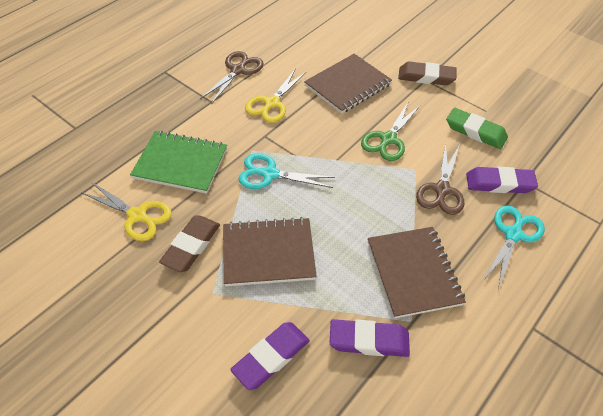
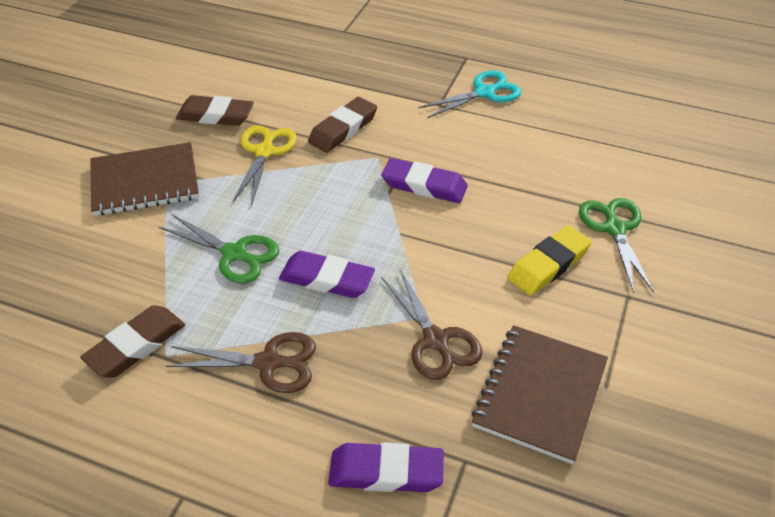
brown eraser: 2 -> 3
brown notebook: 3 -> 2
green eraser: 1 -> 0
green notebook: 1 -> 0
green scissors: 1 -> 2
turquoise scissors: 2 -> 1
yellow eraser: 0 -> 1
yellow scissors: 2 -> 1

